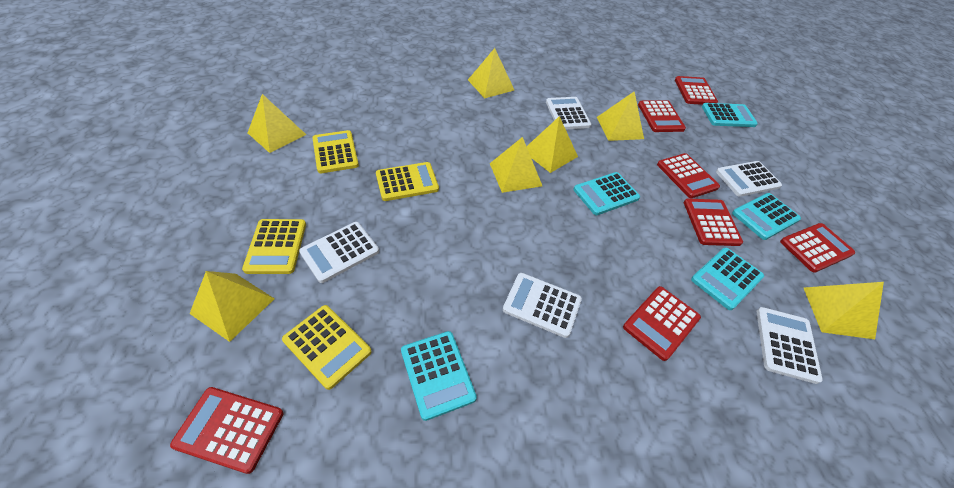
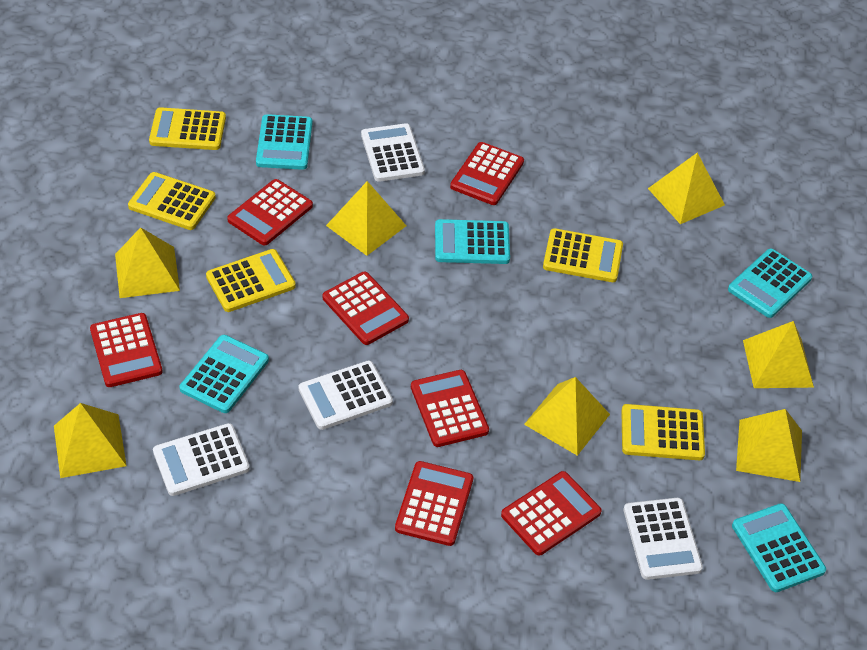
white calculator: 5 -> 4
yellow calculator: 4 -> 5

